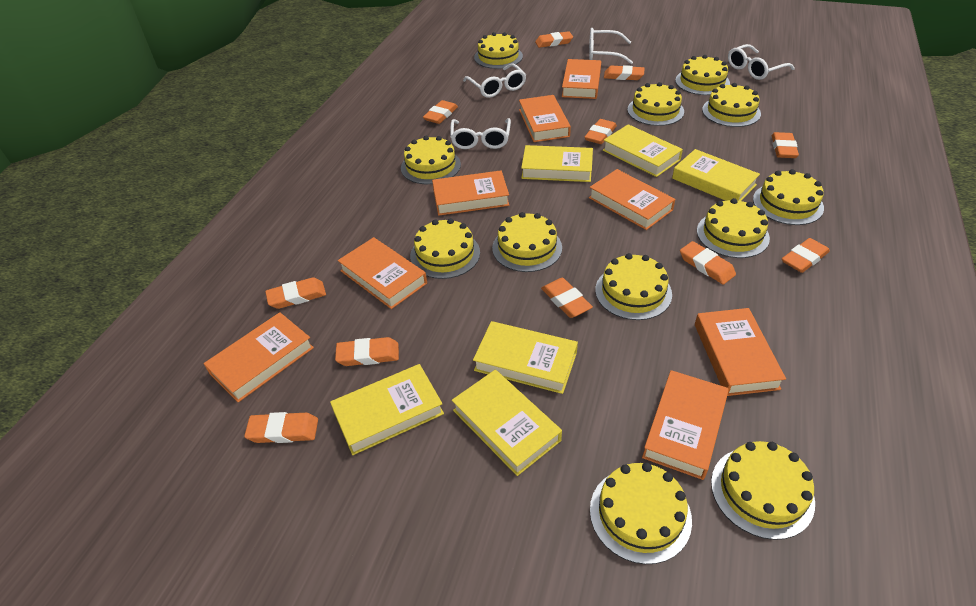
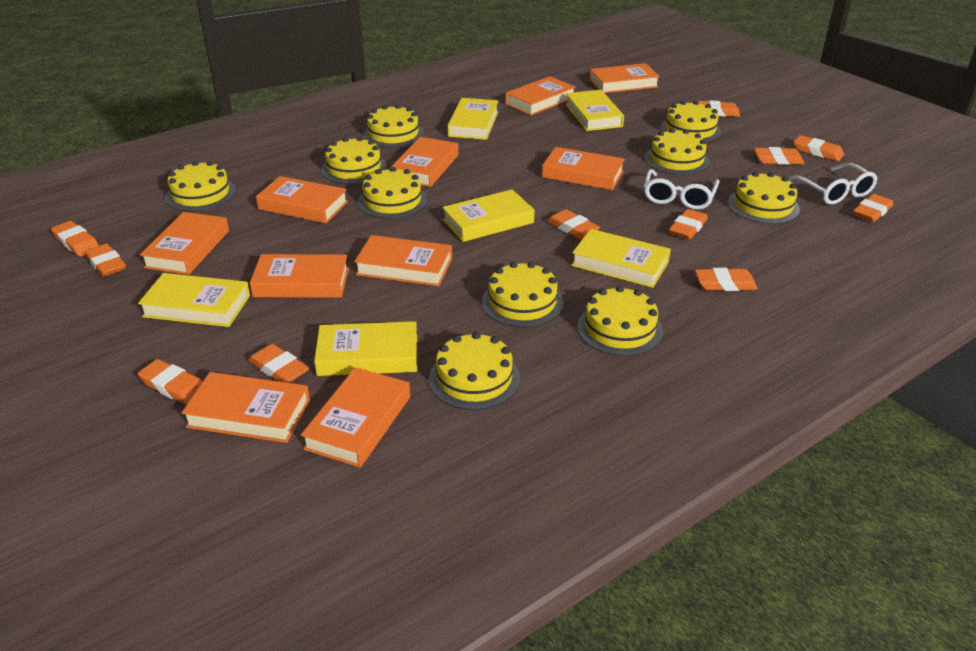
orange book: 8 -> 10
white glasses: 4 -> 2
yellow cake: 12 -> 10

